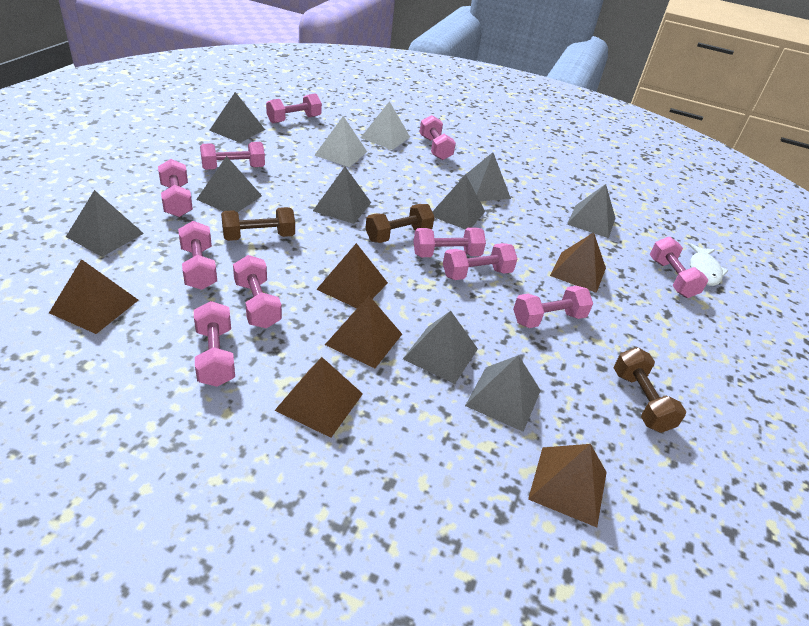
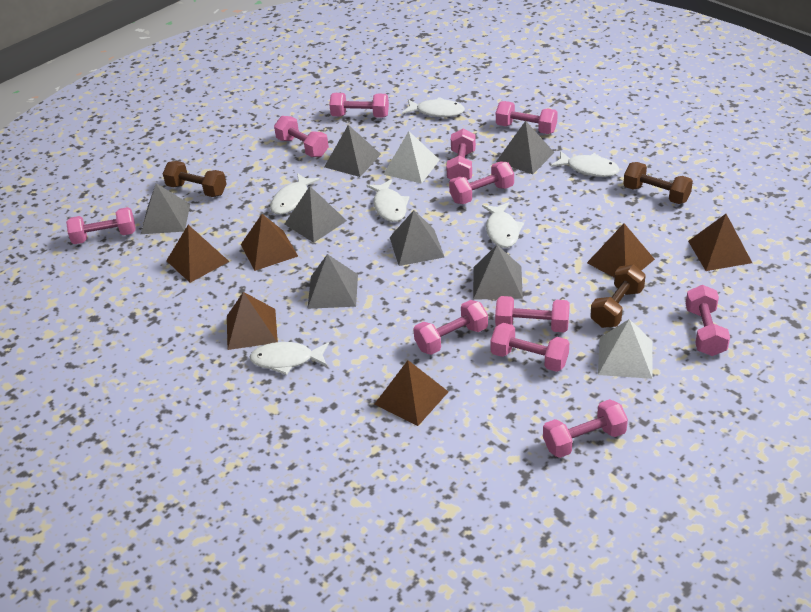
grey pyramid: 9 -> 7
white fish: 1 -> 6

